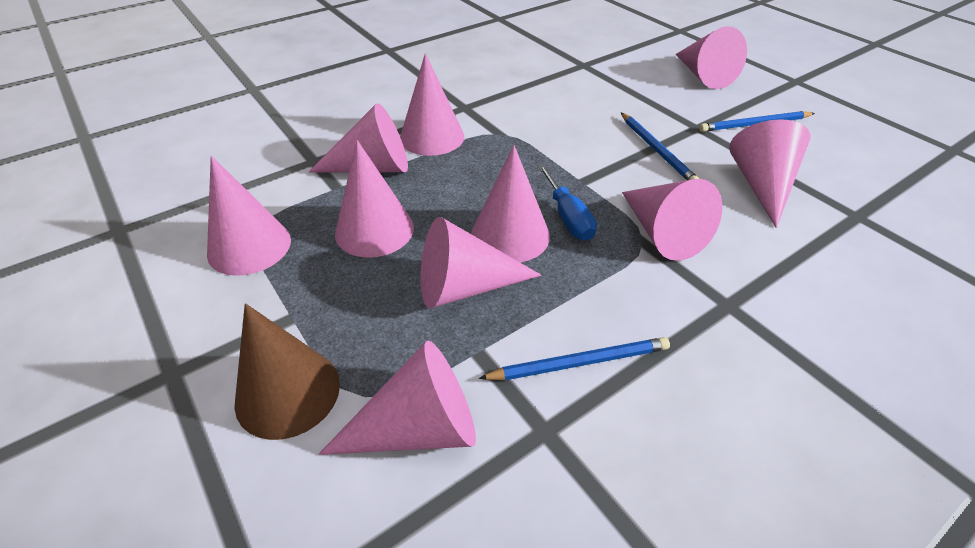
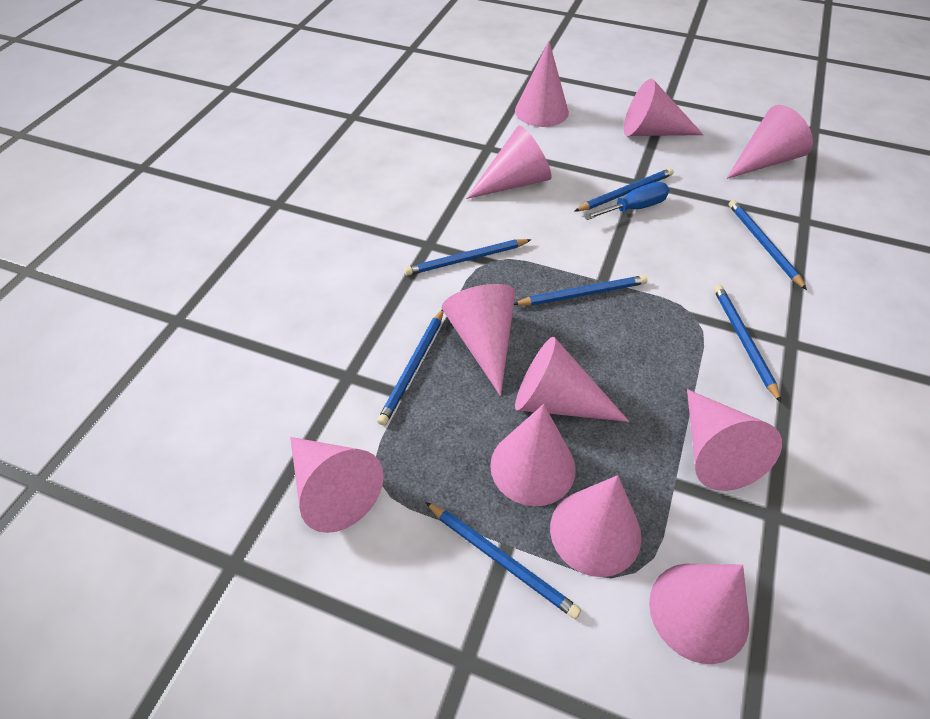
blue pencil: 3 -> 7
brown cone: 1 -> 0
pink cone: 10 -> 11

